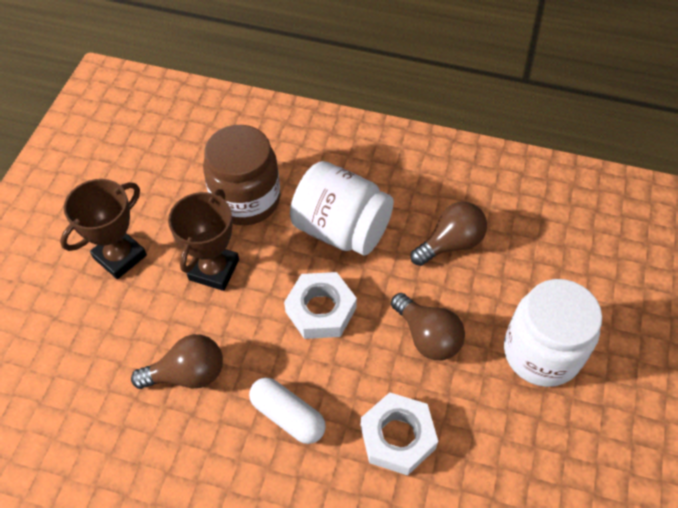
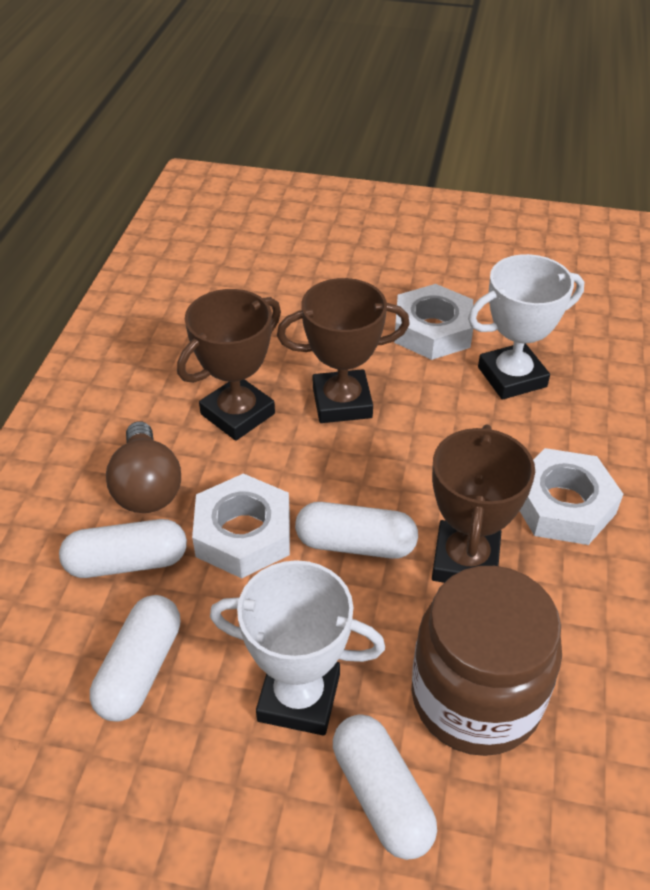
brown light bulb: 3 -> 1
brown trophy: 2 -> 3
white capsule: 1 -> 4
white jar: 2 -> 0
white nut: 2 -> 3
white trophy: 0 -> 2

